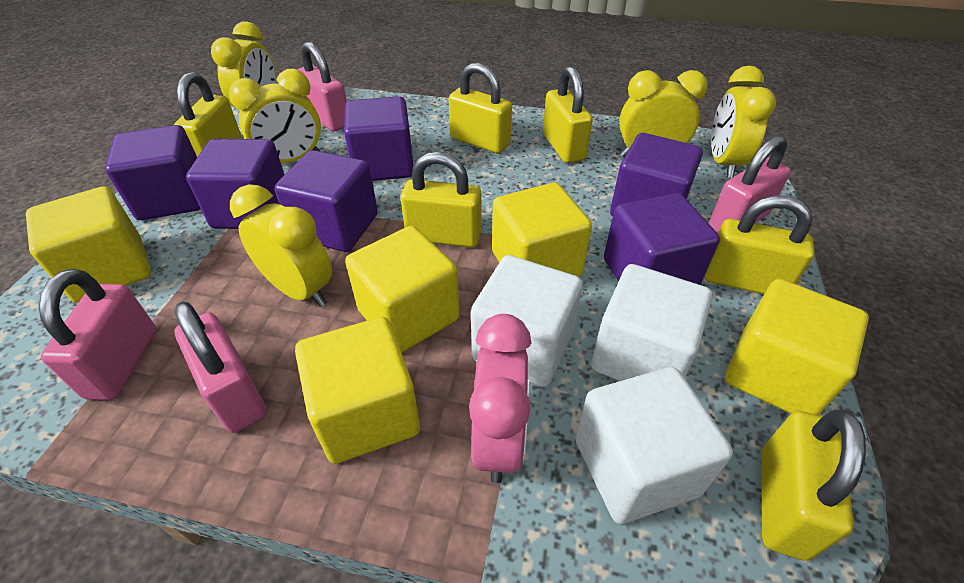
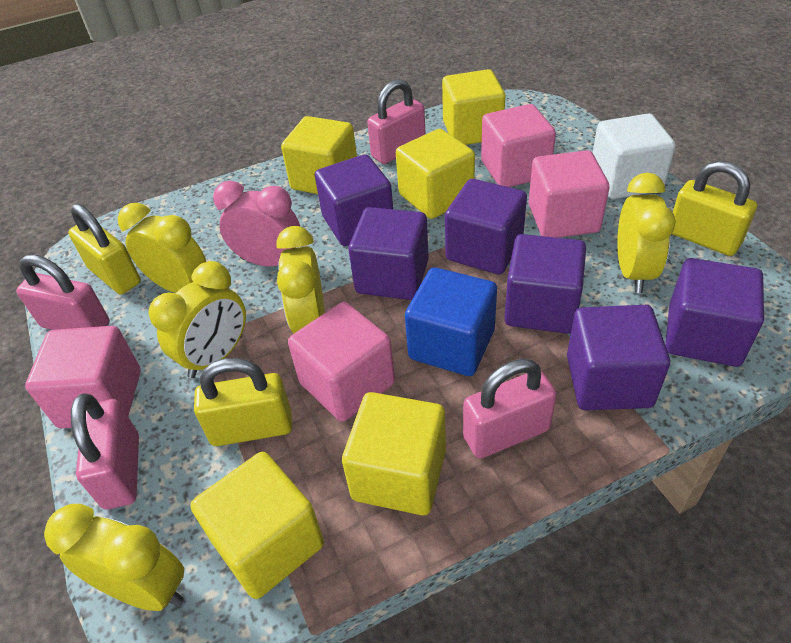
blue cube: 0 -> 1
pink cube: 0 -> 4
white cube: 3 -> 1
yellow padlock: 6 -> 3

